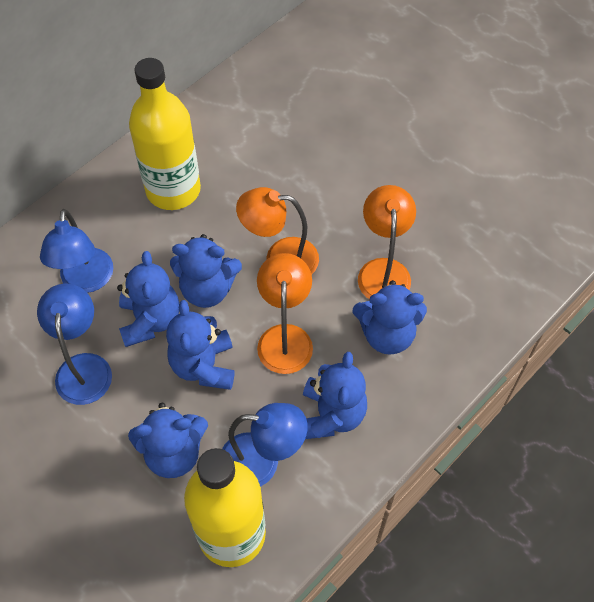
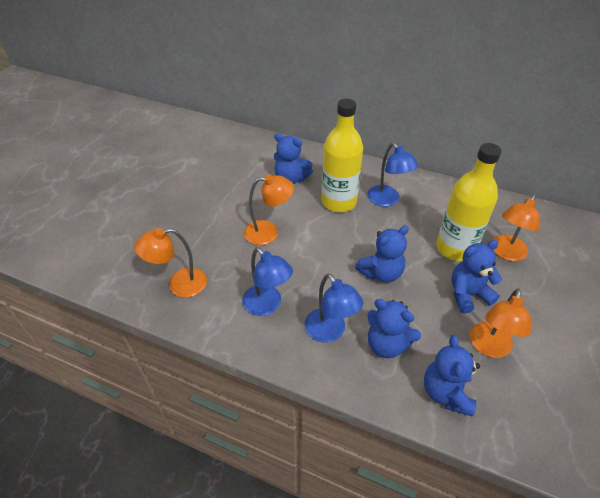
blue teddy bear: 6 -> 5
orange lamp: 3 -> 4

